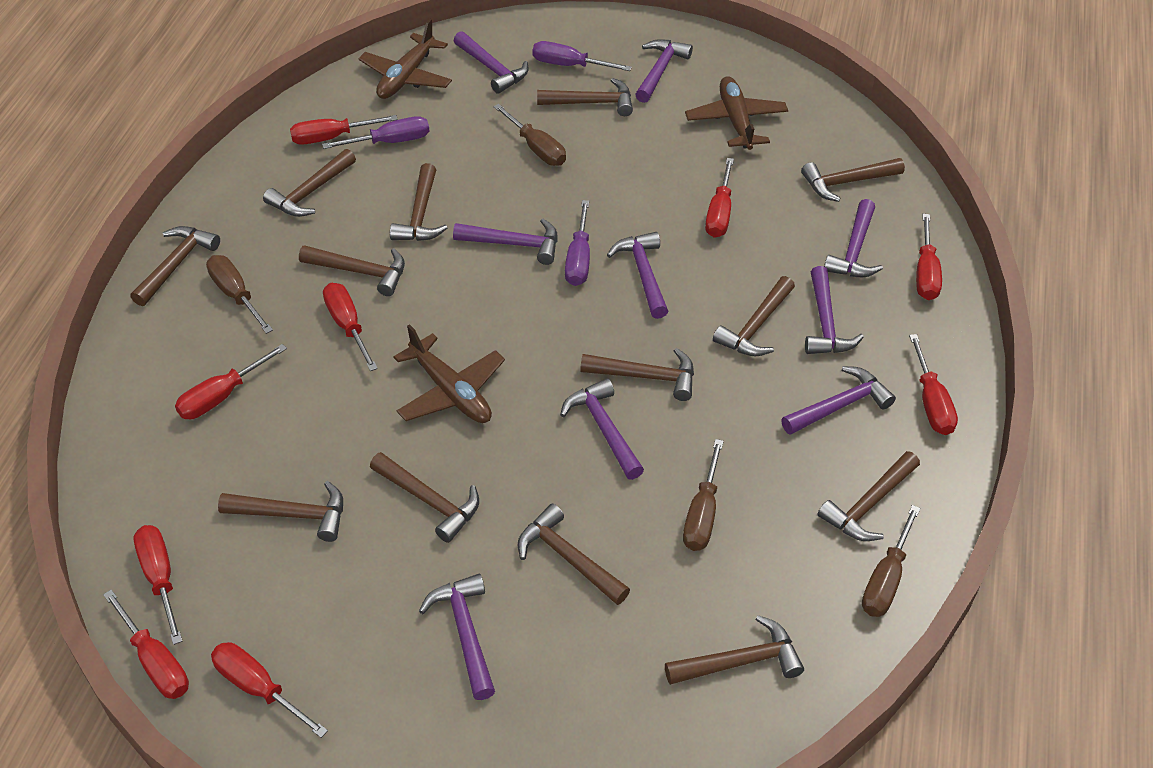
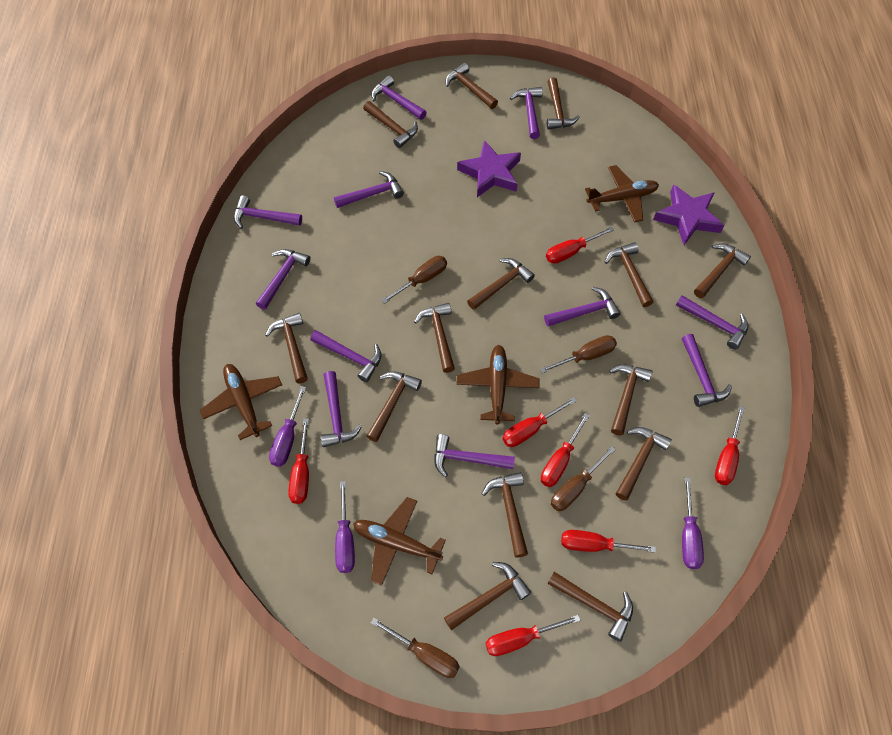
brown hammer: 13 -> 14
brown plane: 3 -> 4
purple hammer: 9 -> 11
purple star: 0 -> 2
red screwdriver: 9 -> 7

